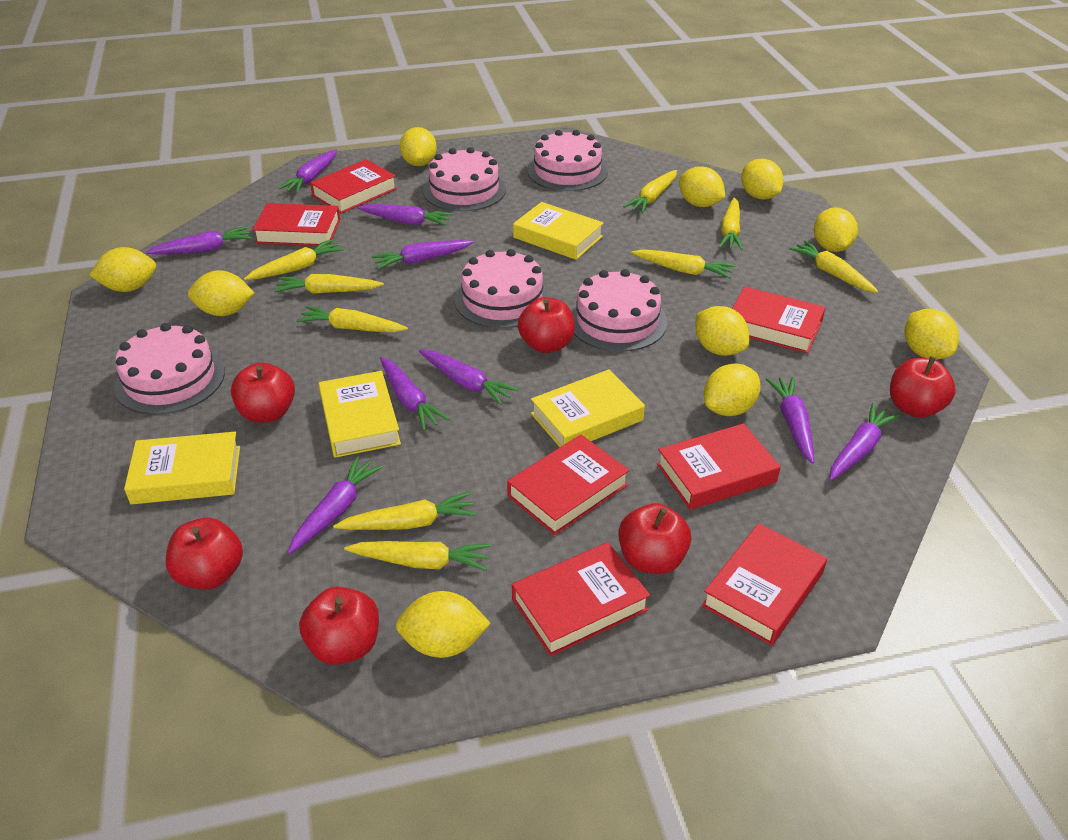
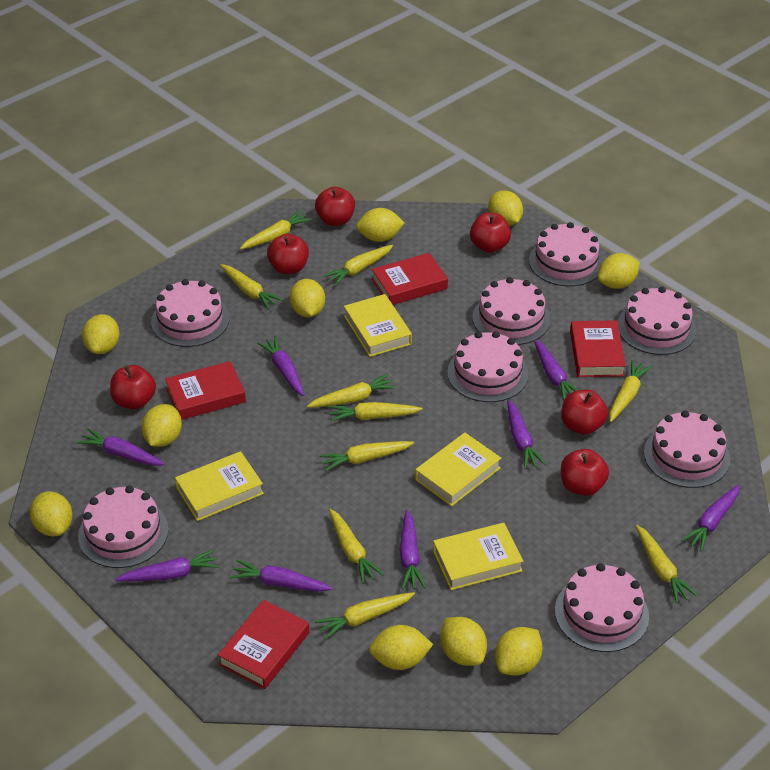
pink cake: 5 -> 8
purple carrot: 9 -> 8
red book: 7 -> 4
yellow carrot: 9 -> 10

